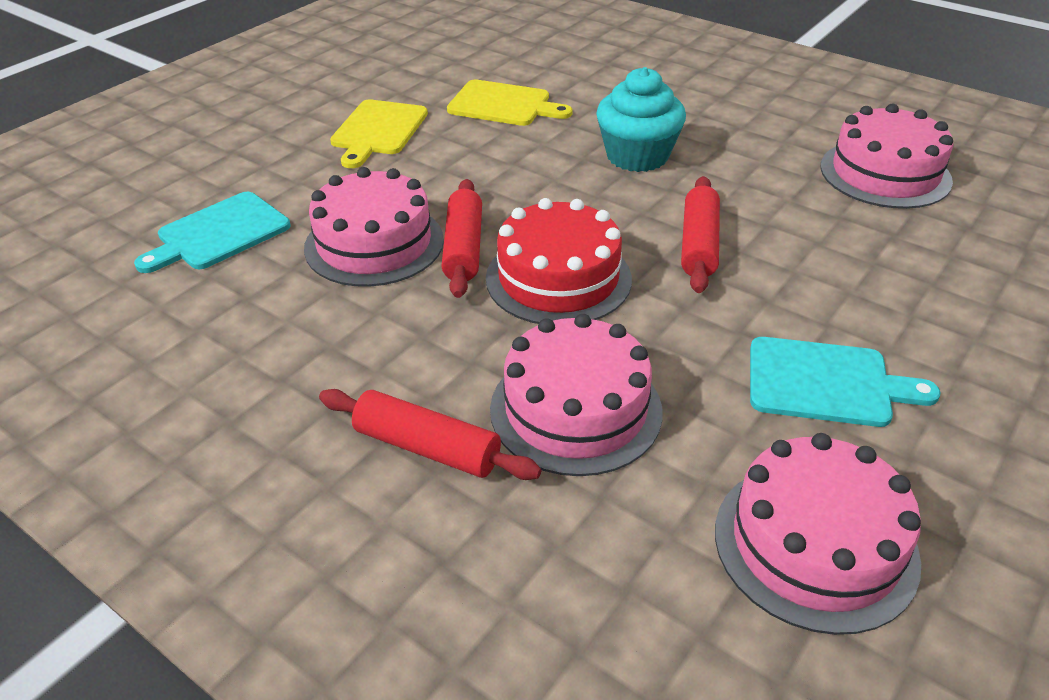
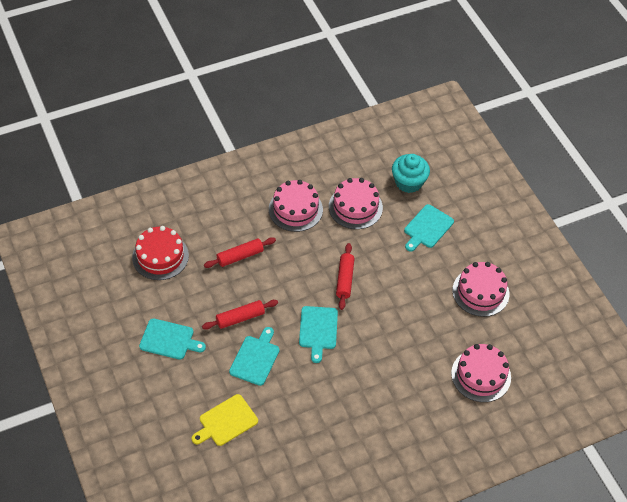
turquoise cutting board: 2 -> 4
yellow cutting board: 2 -> 1

